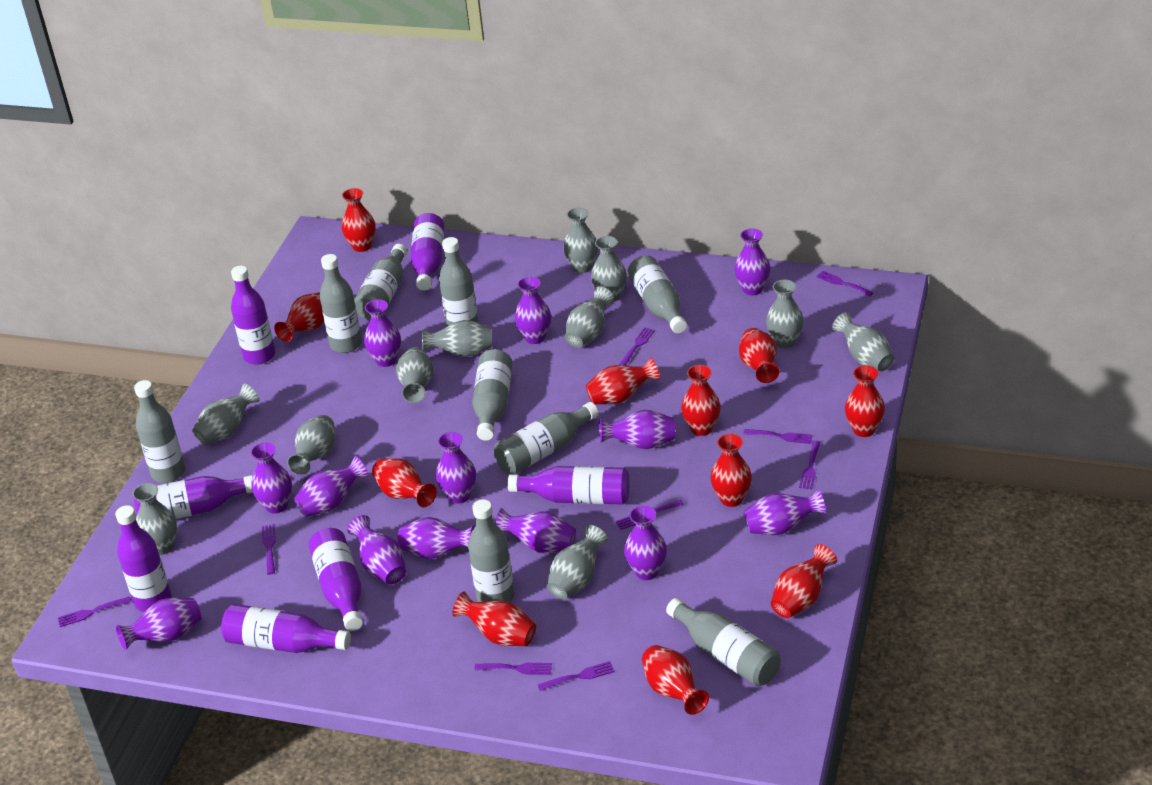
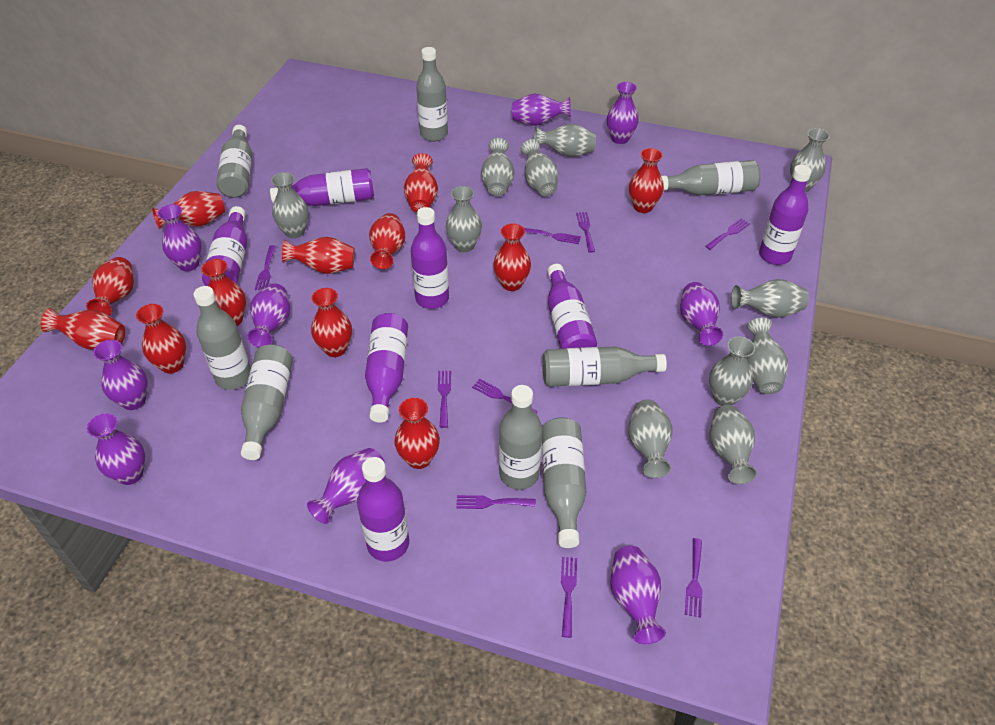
grey bottle: 9 -> 8
purple vase: 13 -> 9
red vase: 11 -> 12

